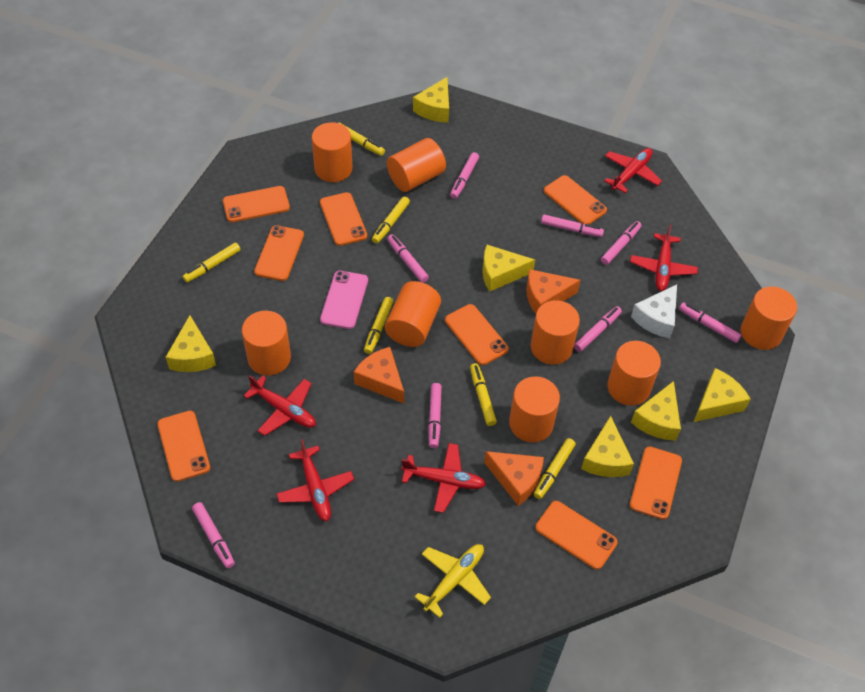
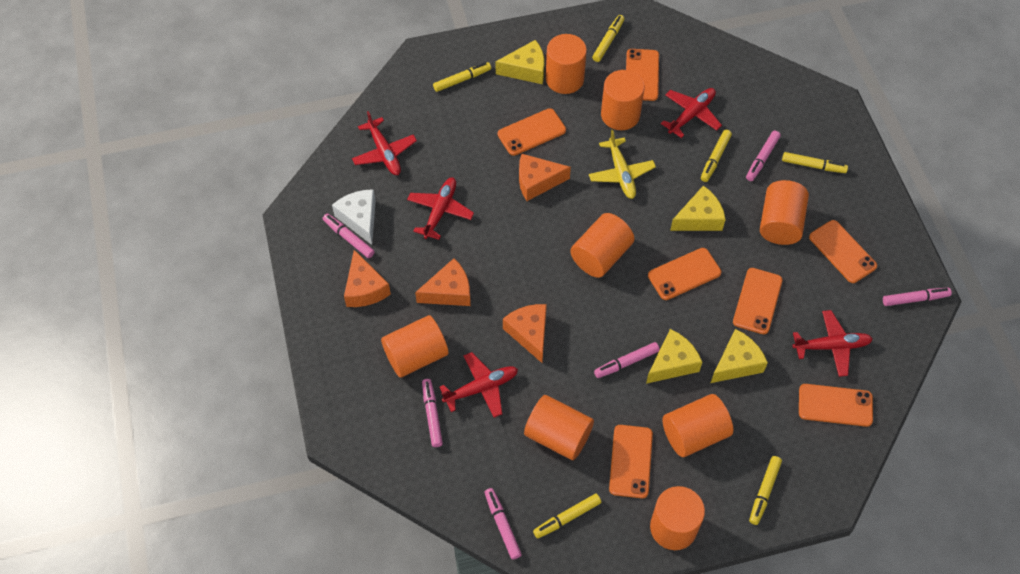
orange cheese: 3 -> 4
orange phone: 8 -> 7
pink marker: 8 -> 6
pink phone: 1 -> 0
yellow cheese: 6 -> 4

